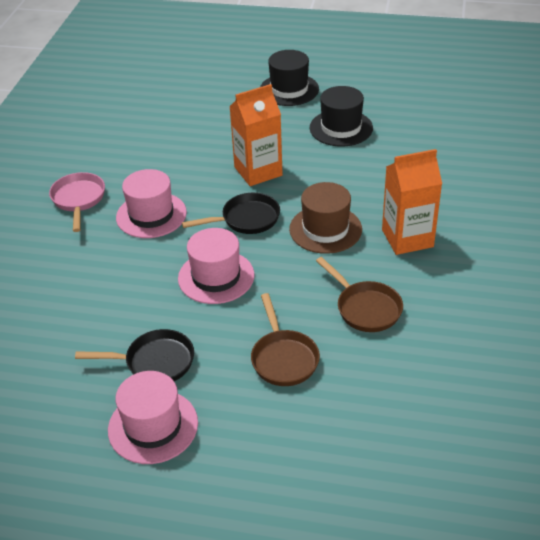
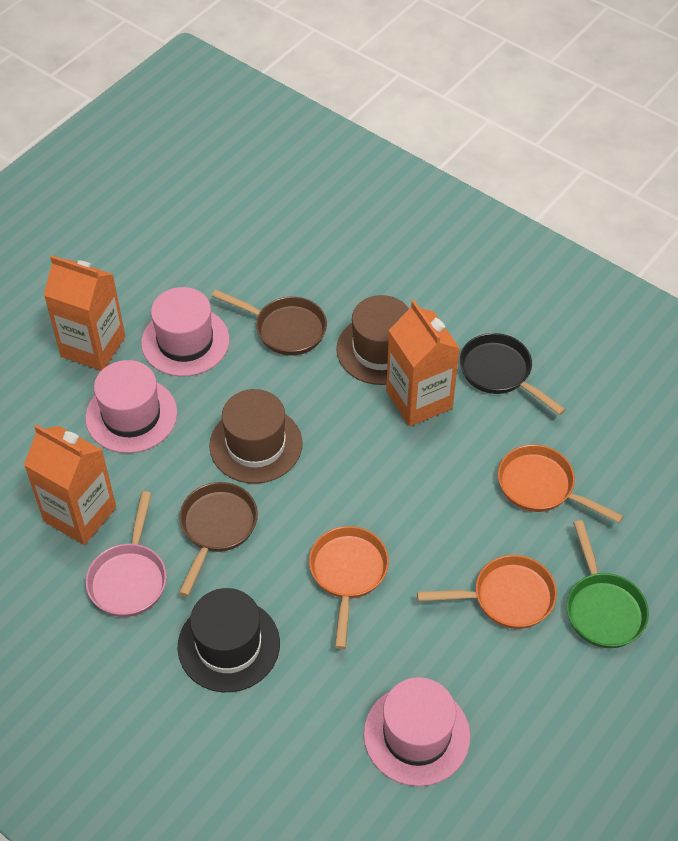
black hat: 2 -> 1
black pan: 2 -> 1
brown hat: 1 -> 2
green pan: 0 -> 1
orange carton: 2 -> 3
orange pan: 0 -> 3

